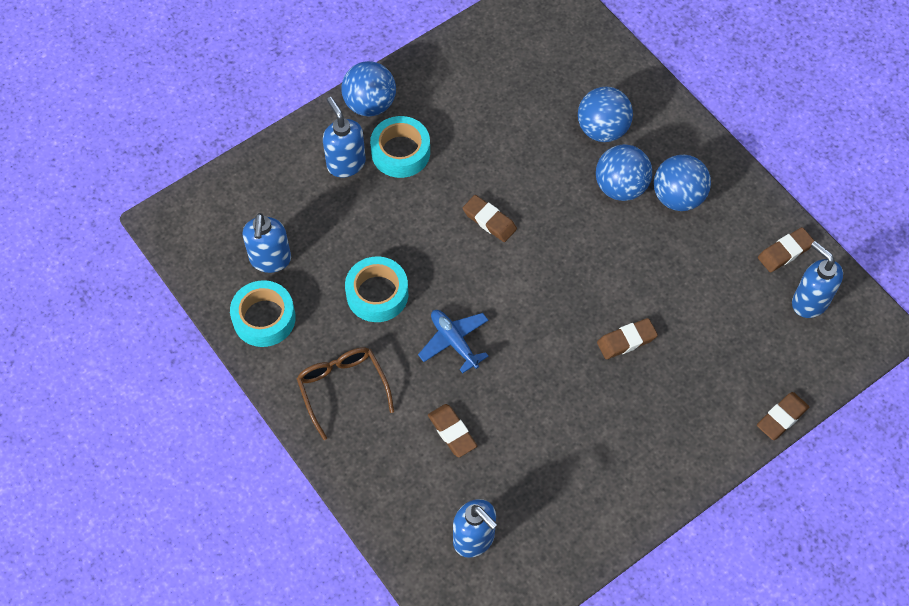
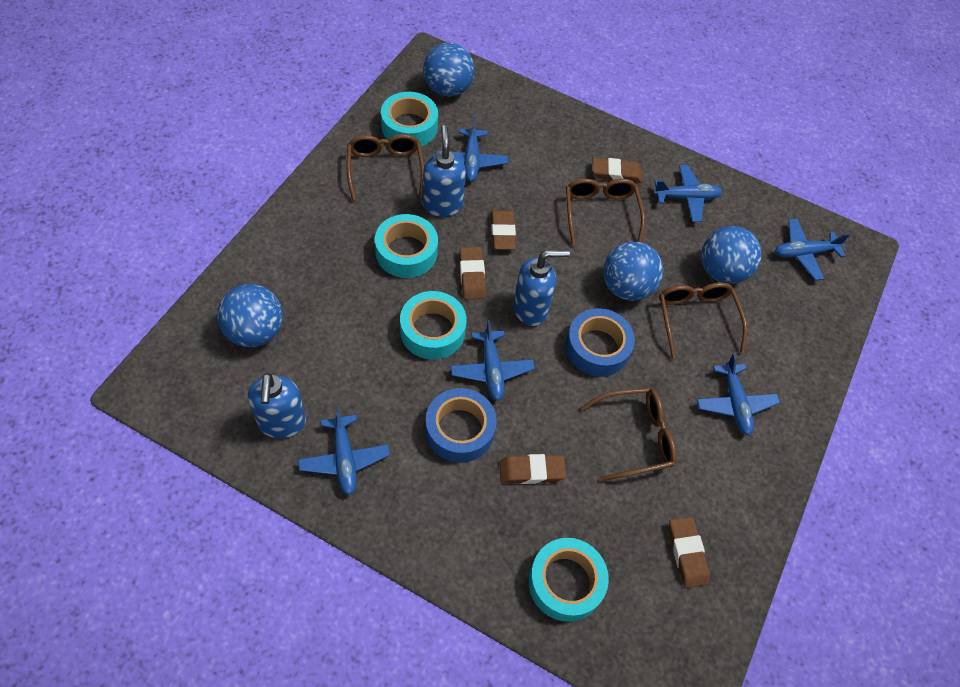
blue plane: 1 -> 6
blue soap dispenser: 4 -> 3
blue tape: 0 -> 2
brown glasses: 1 -> 4
turquoise tape: 3 -> 4

